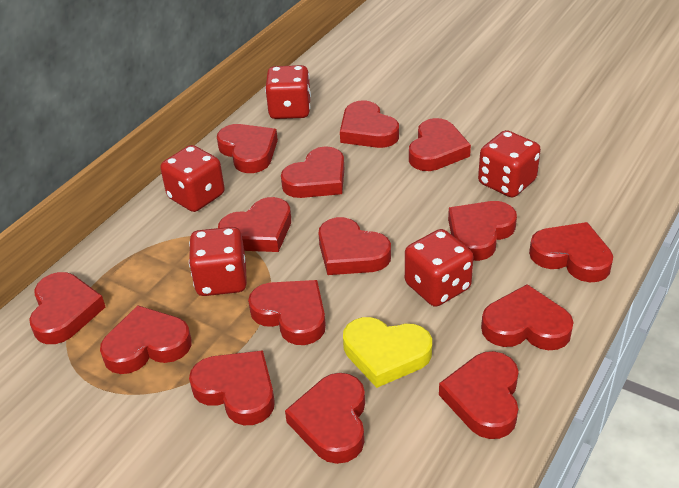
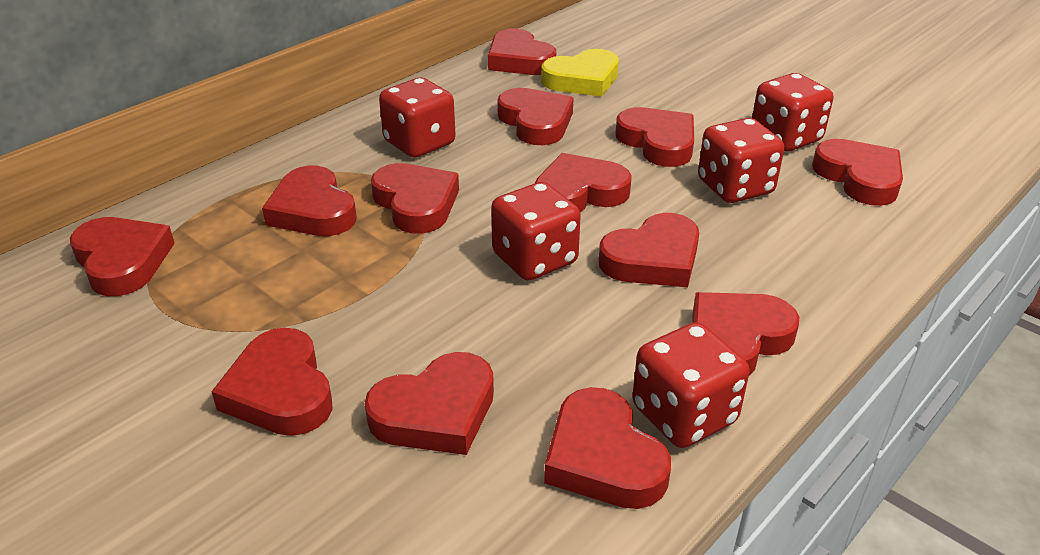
red heart: 15 -> 13

